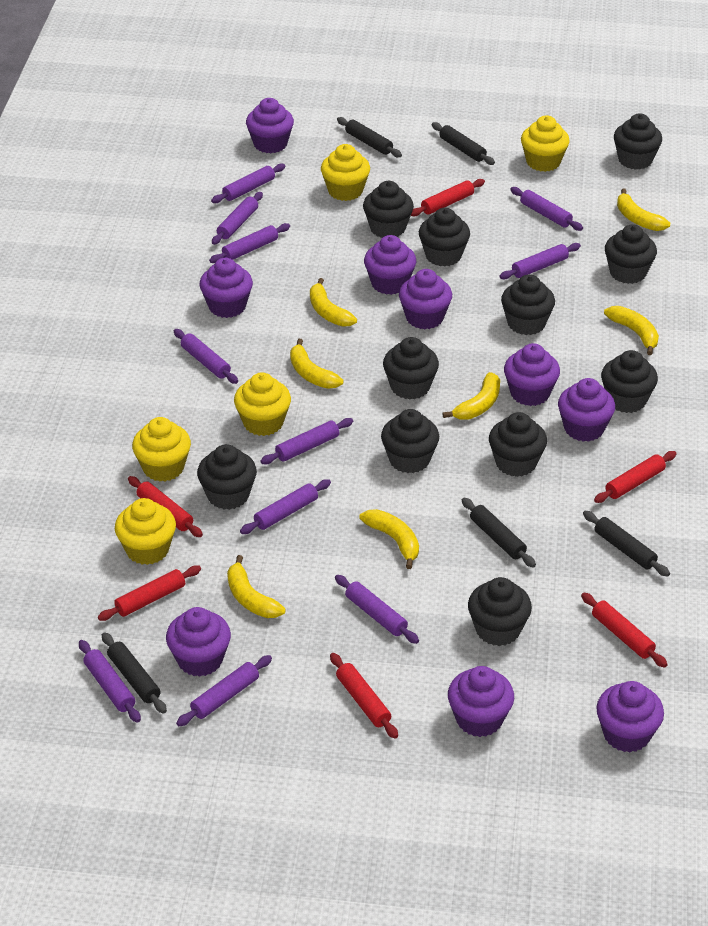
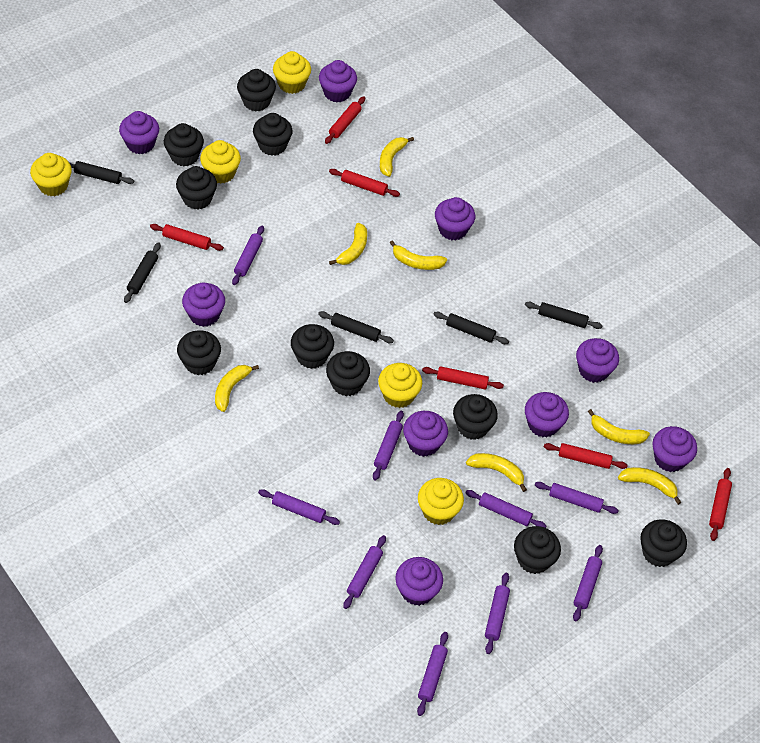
black cupcake: 11 -> 10
purple rolling pin: 11 -> 9

